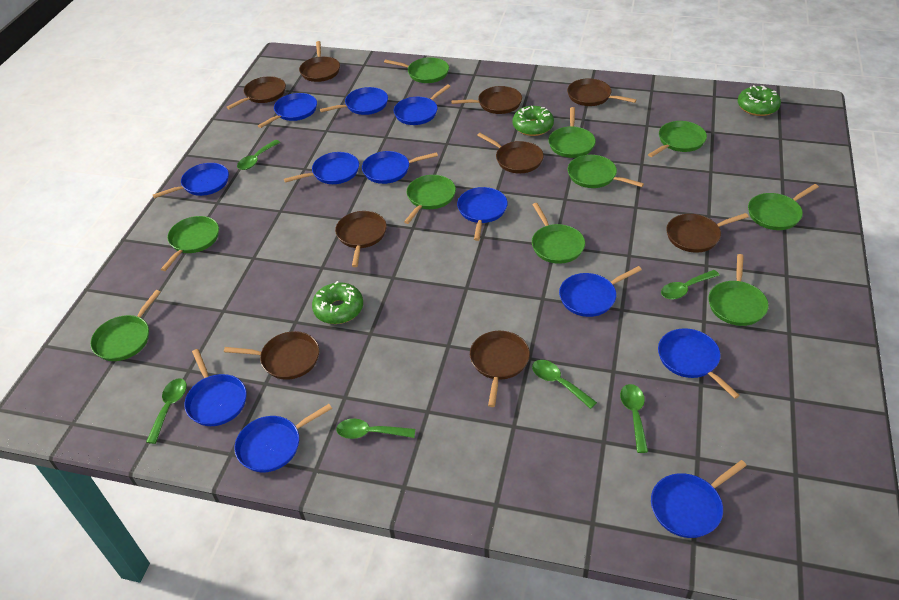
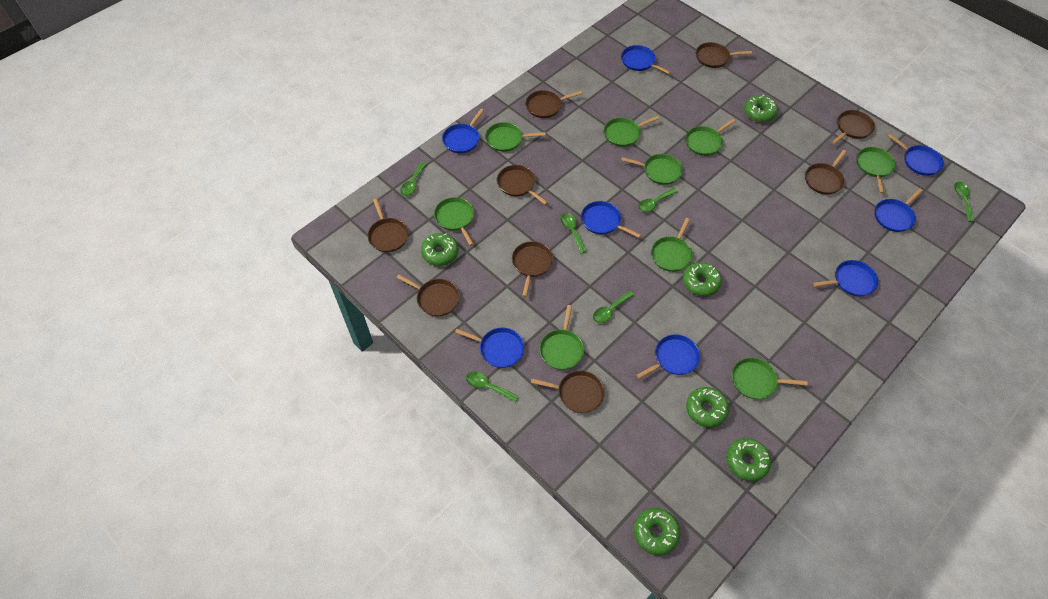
blue pan: 12 -> 8
green donut: 3 -> 6
green pan: 10 -> 9

